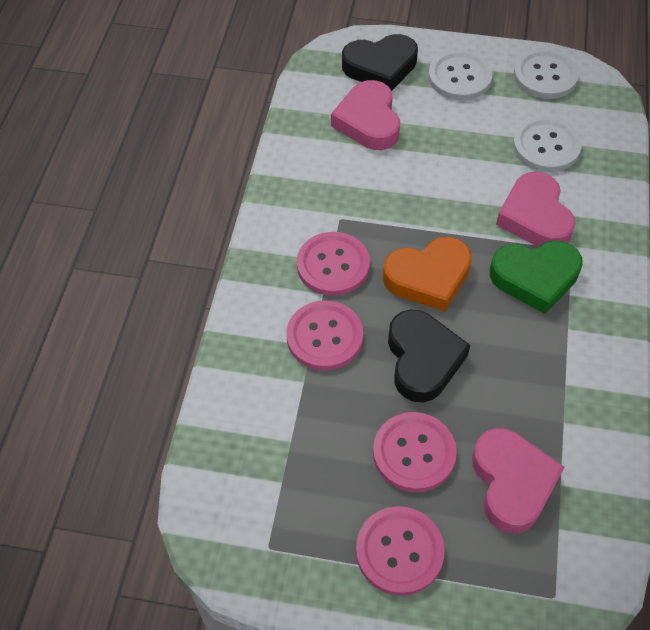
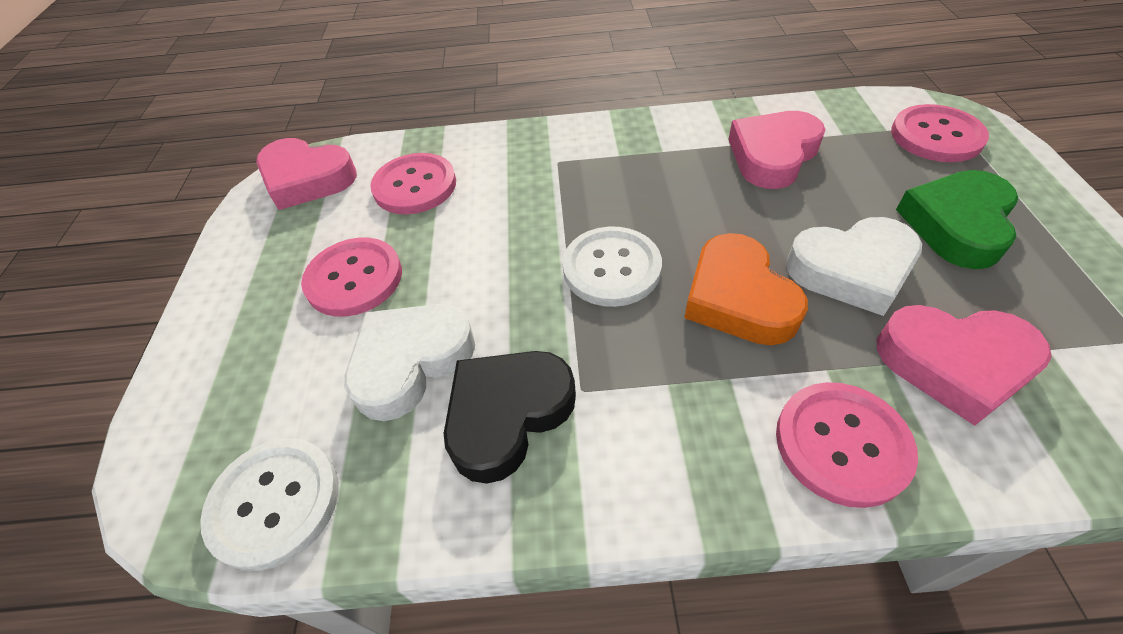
black heart: 2 -> 1
white button: 3 -> 2
white heart: 0 -> 2

